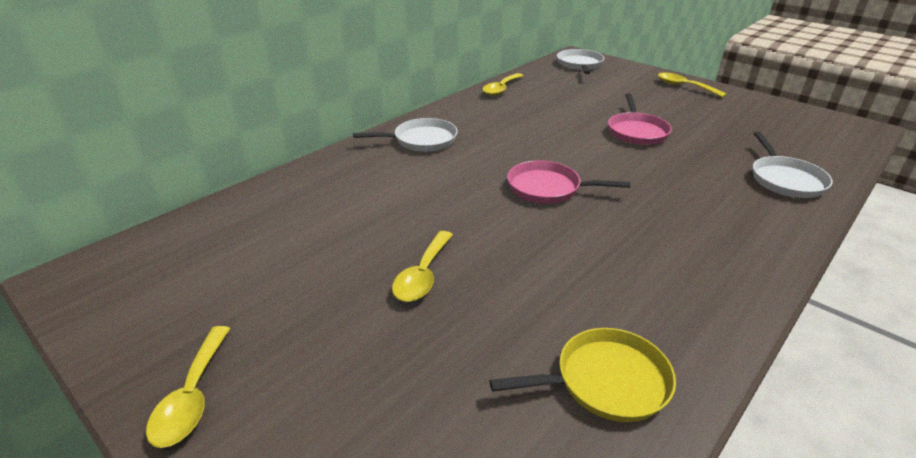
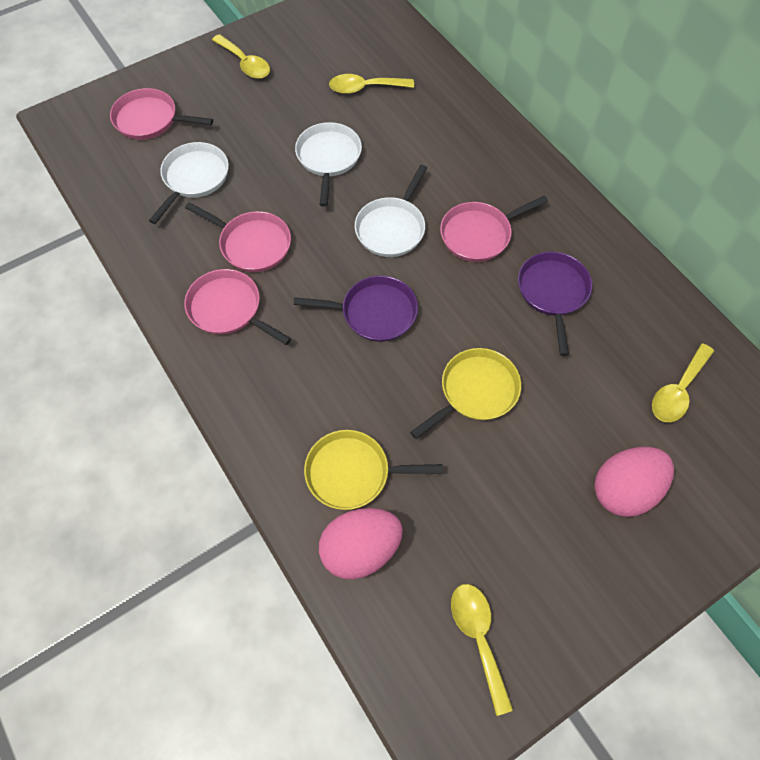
pink egg: 0 -> 2
pink pan: 2 -> 4
purple pan: 0 -> 2
yellow pan: 1 -> 2

